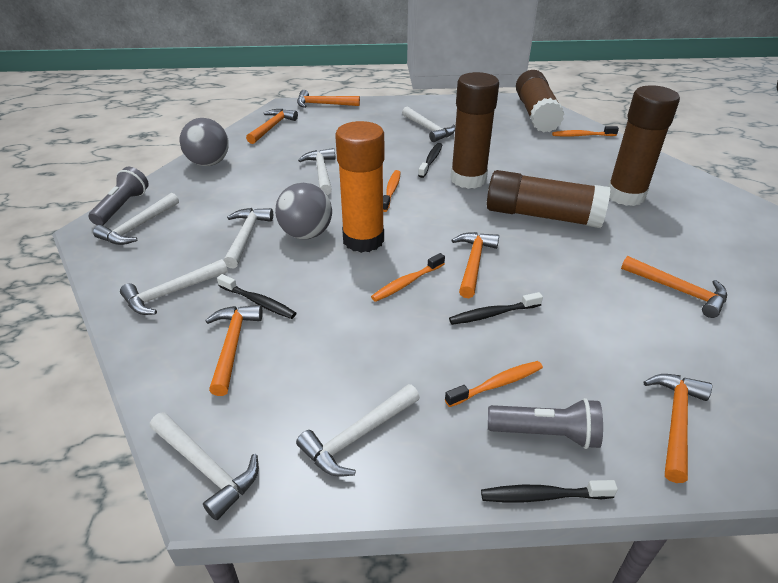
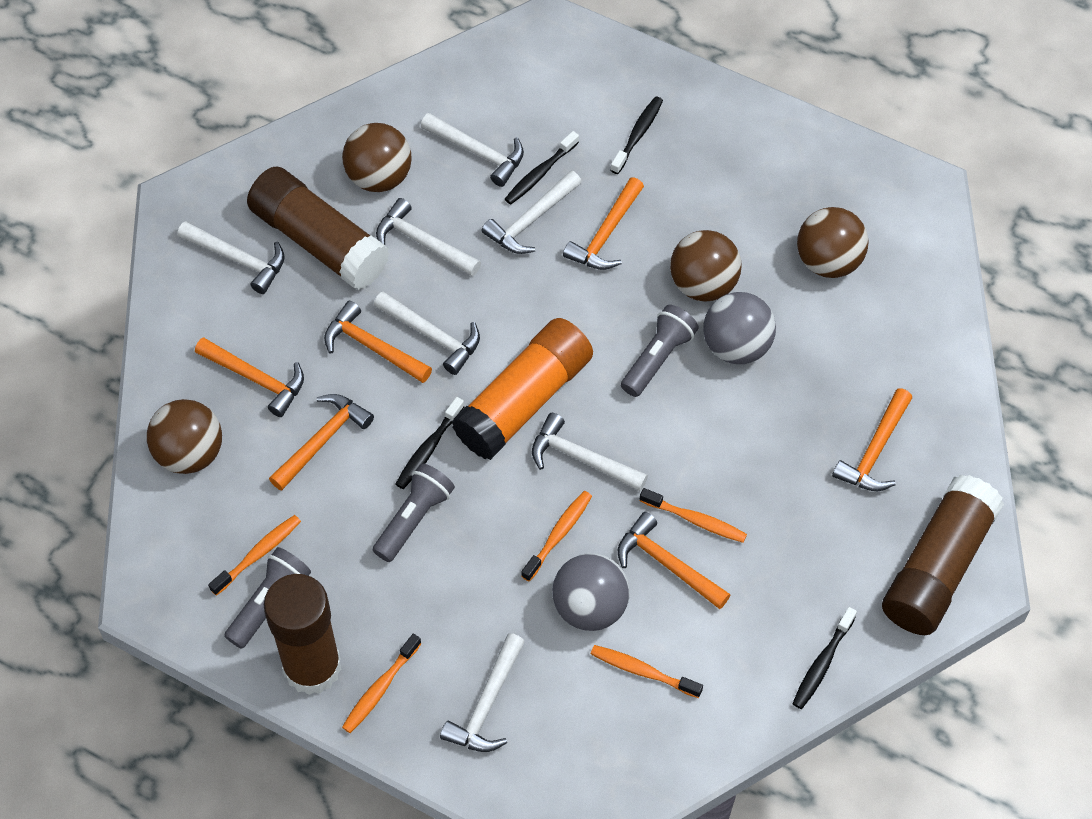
brown ball: 0 -> 4
brown glue stick: 4 -> 3
grey flashlight: 2 -> 3
orange toothbrush: 4 -> 5

